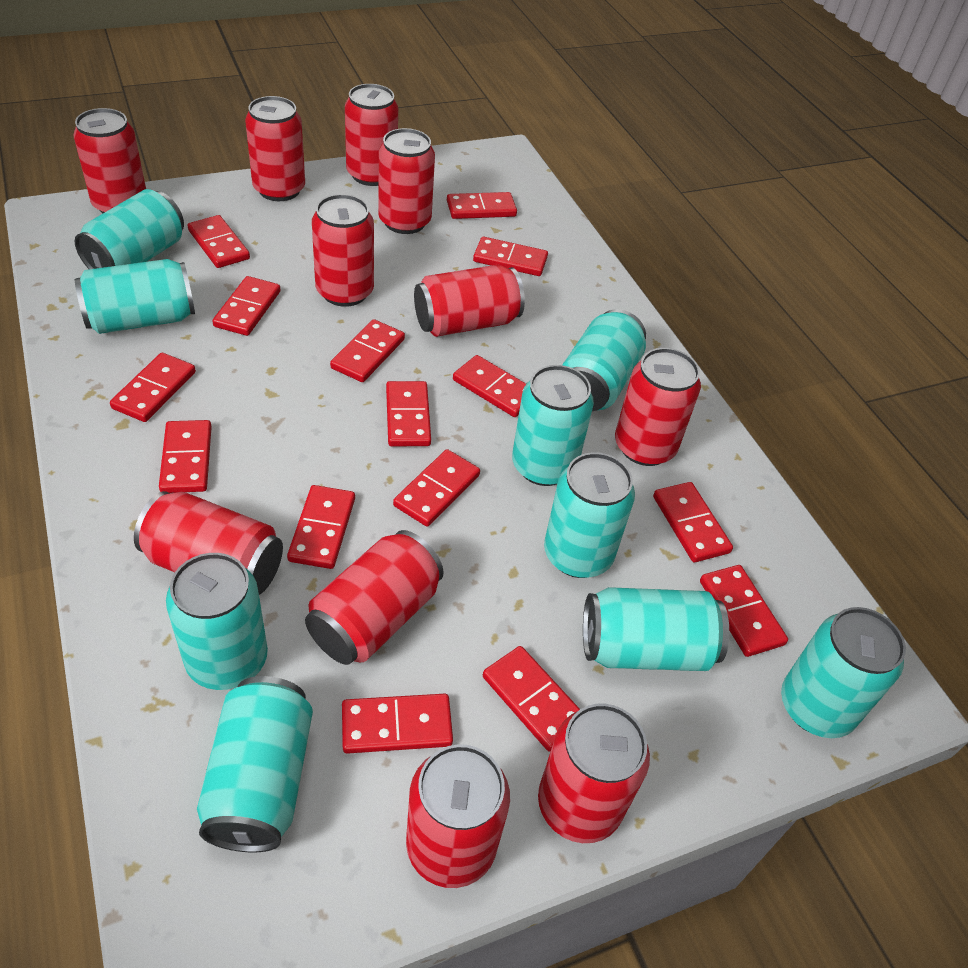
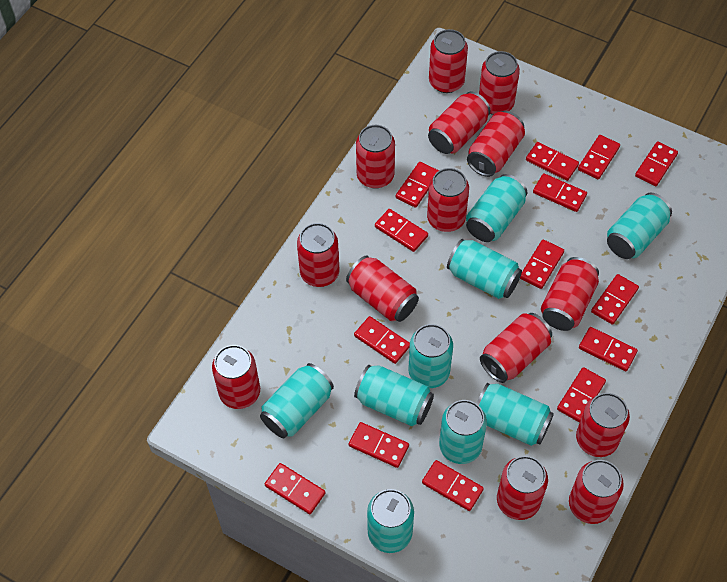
red can: 11 -> 14
red domino: 15 -> 14

